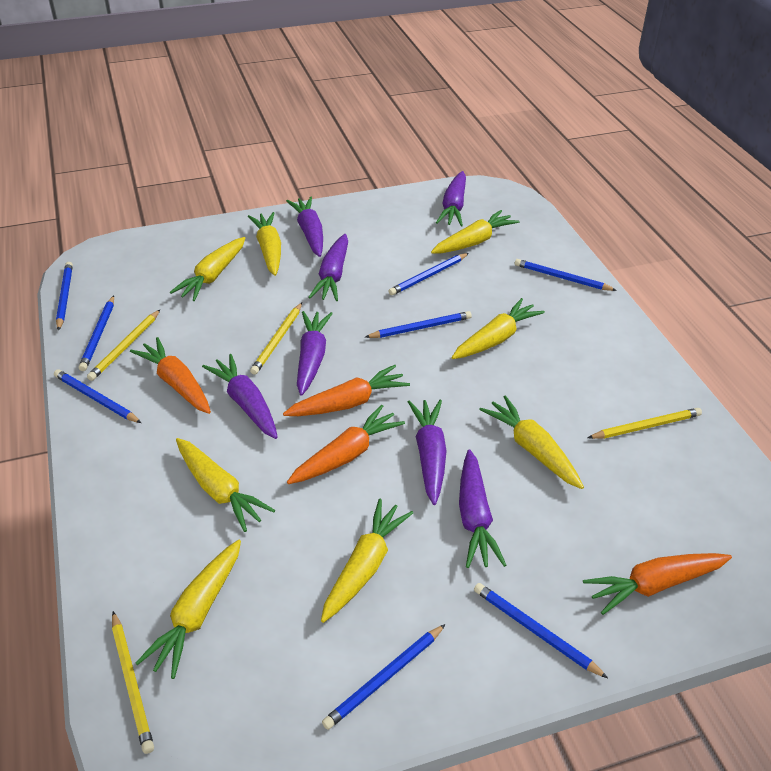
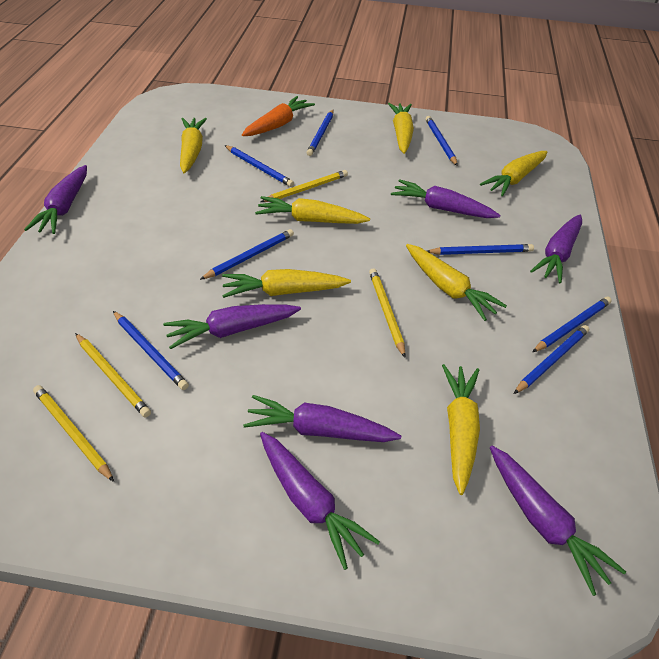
orange carrot: 4 -> 1
yellow carrot: 8 -> 7

